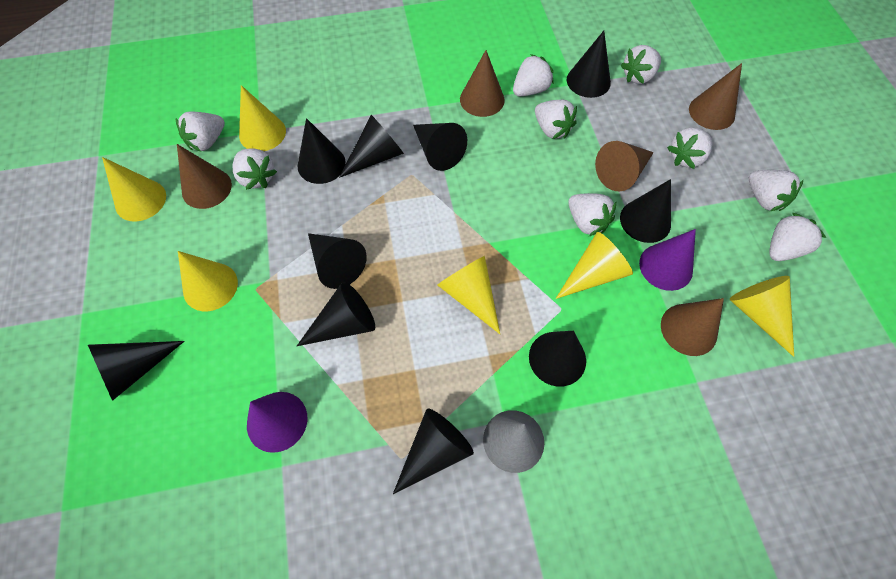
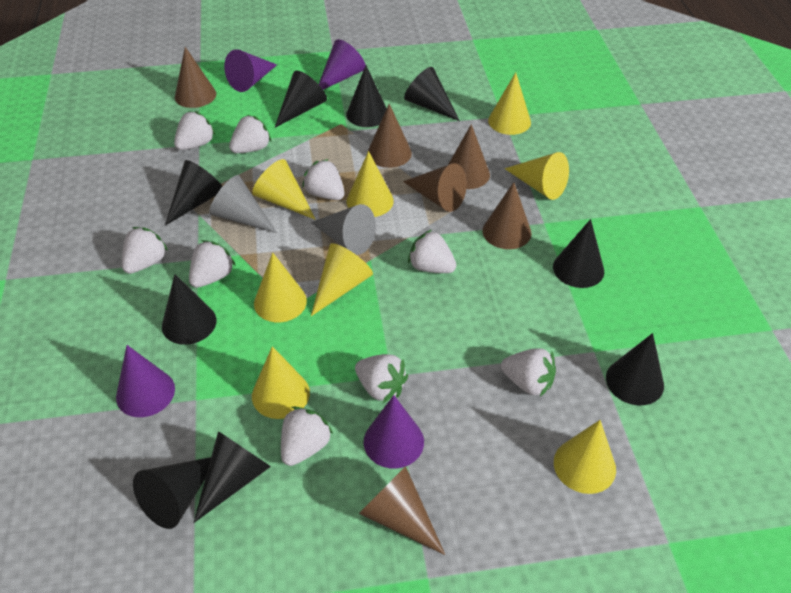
black cone: 10 -> 9
brown cone: 5 -> 6
grey cone: 1 -> 2
purple cone: 2 -> 4
yellow cone: 6 -> 8

